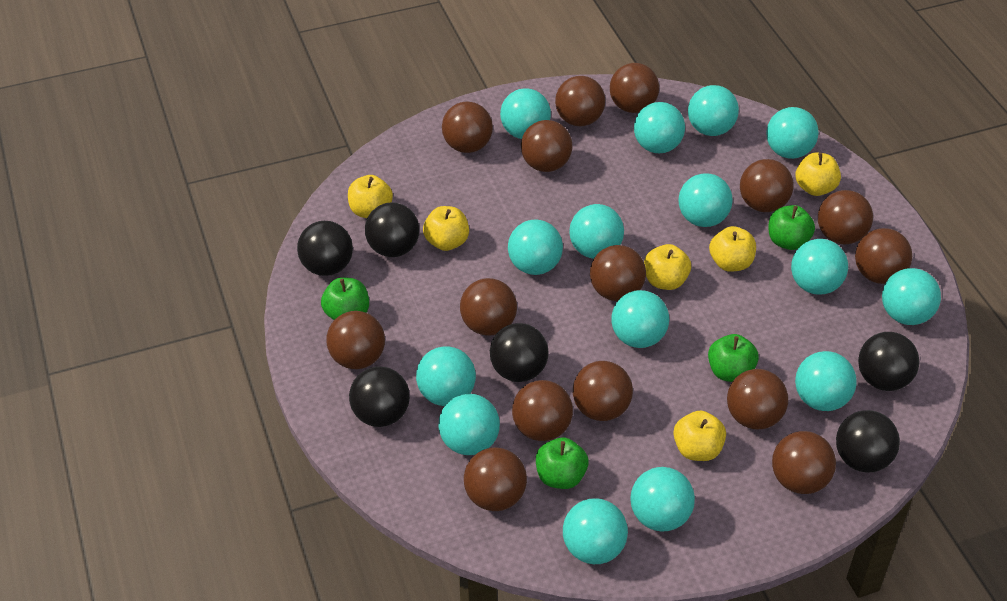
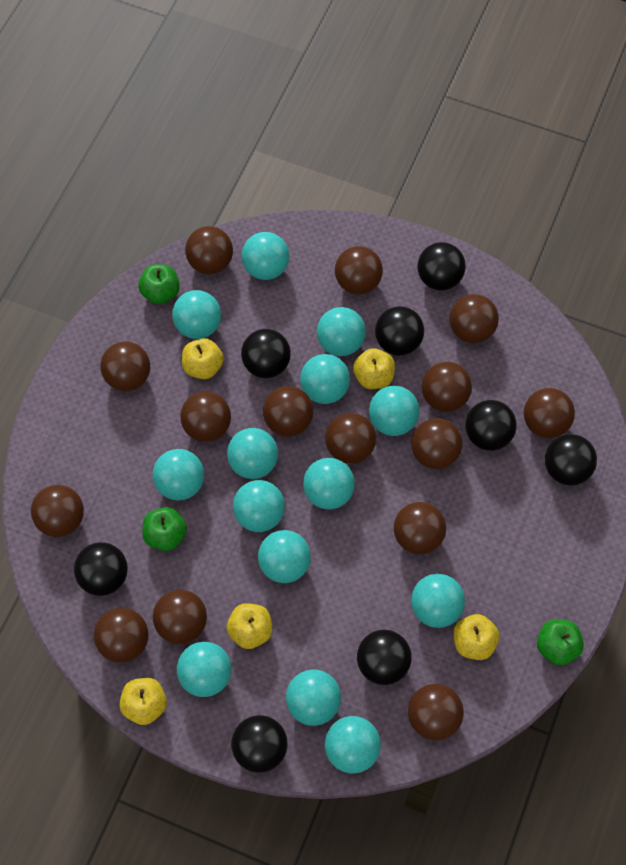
black ball: 6 -> 8
green apple: 4 -> 3
turquoise ball: 15 -> 14
yellow apple: 6 -> 5

